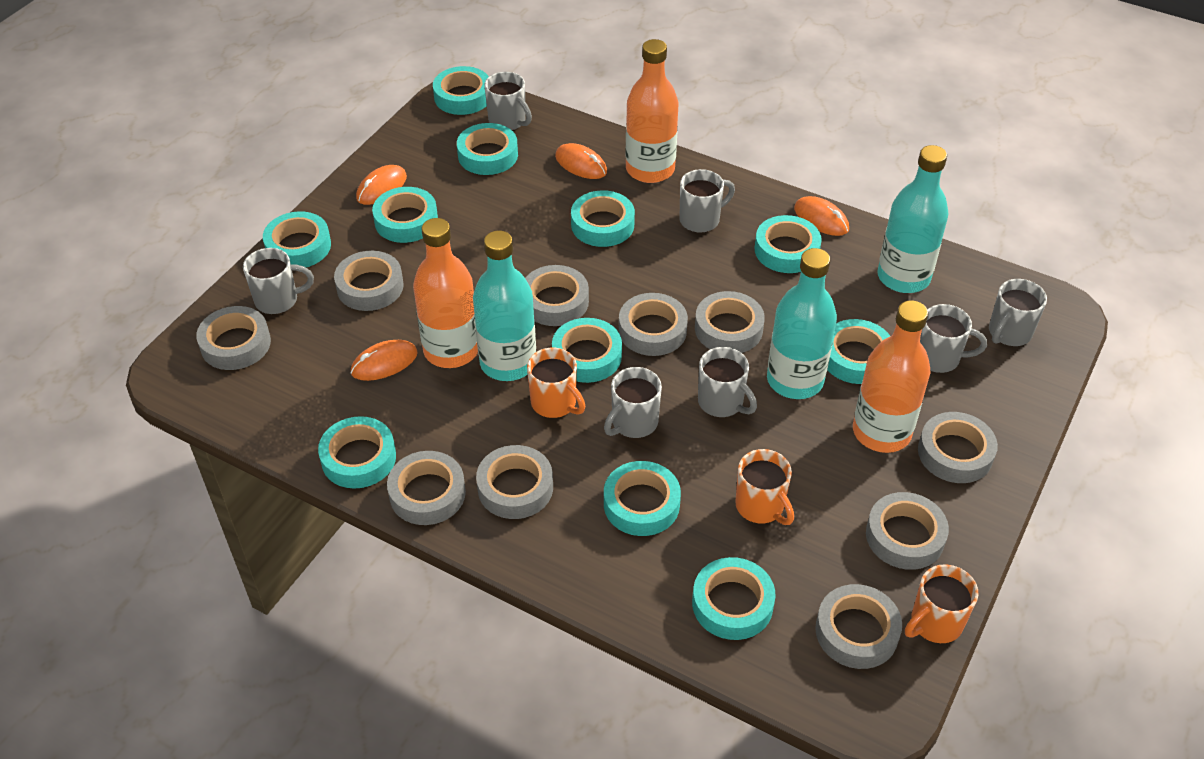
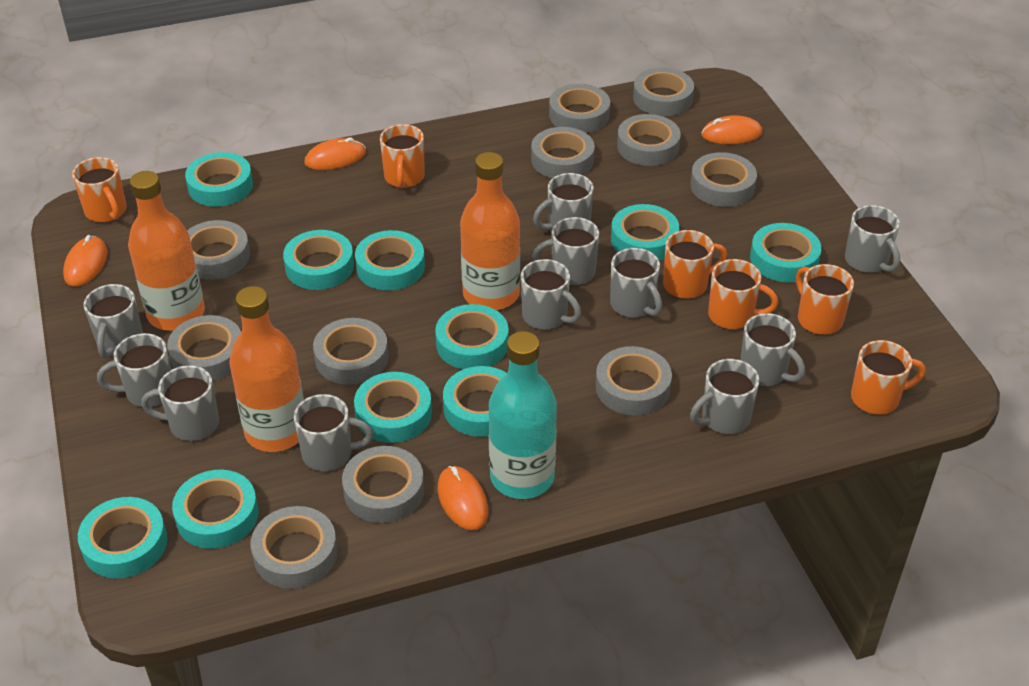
grey mug: 7 -> 11
grey tape: 10 -> 11
orange mug: 3 -> 6
turquoise bottle: 3 -> 1
turquoise tape: 11 -> 10

